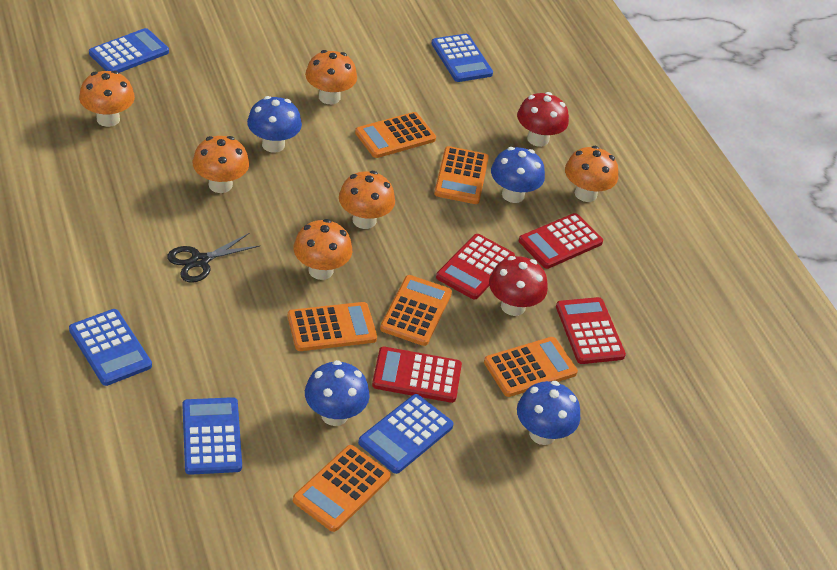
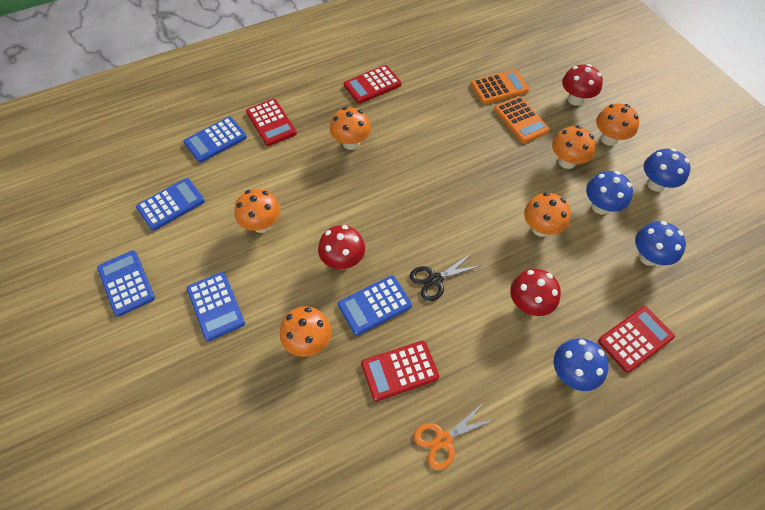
orange calculator: 6 -> 2
orange scissors: 0 -> 1
red mushroom: 2 -> 3

